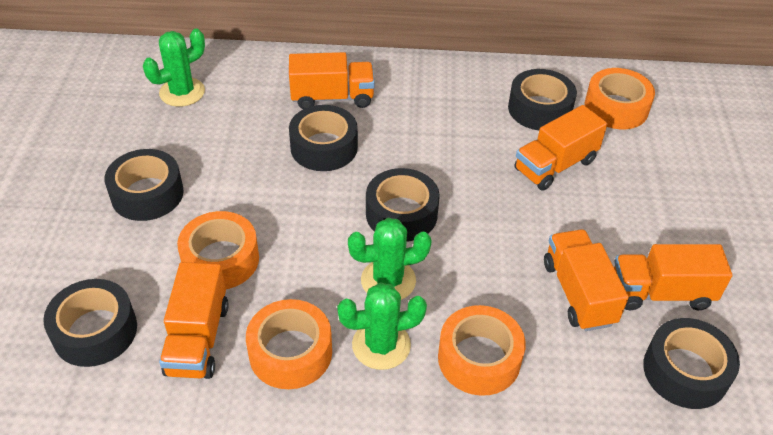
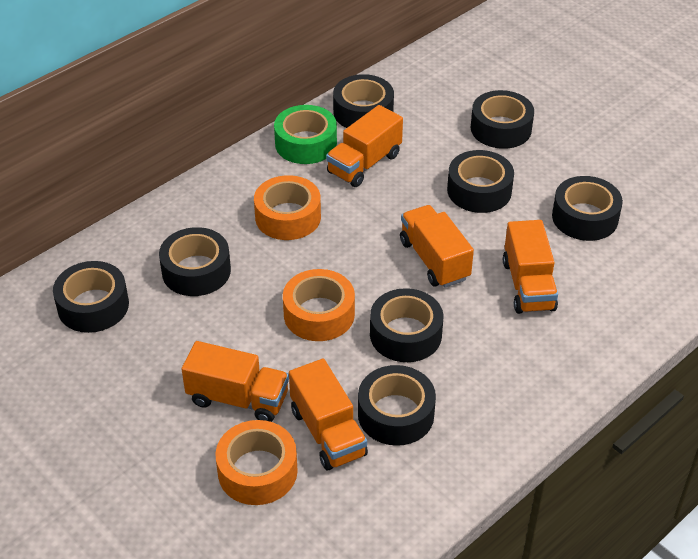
black tape: 6 -> 8
green cactus: 3 -> 0
green tape: 0 -> 1
orange tape: 4 -> 3

